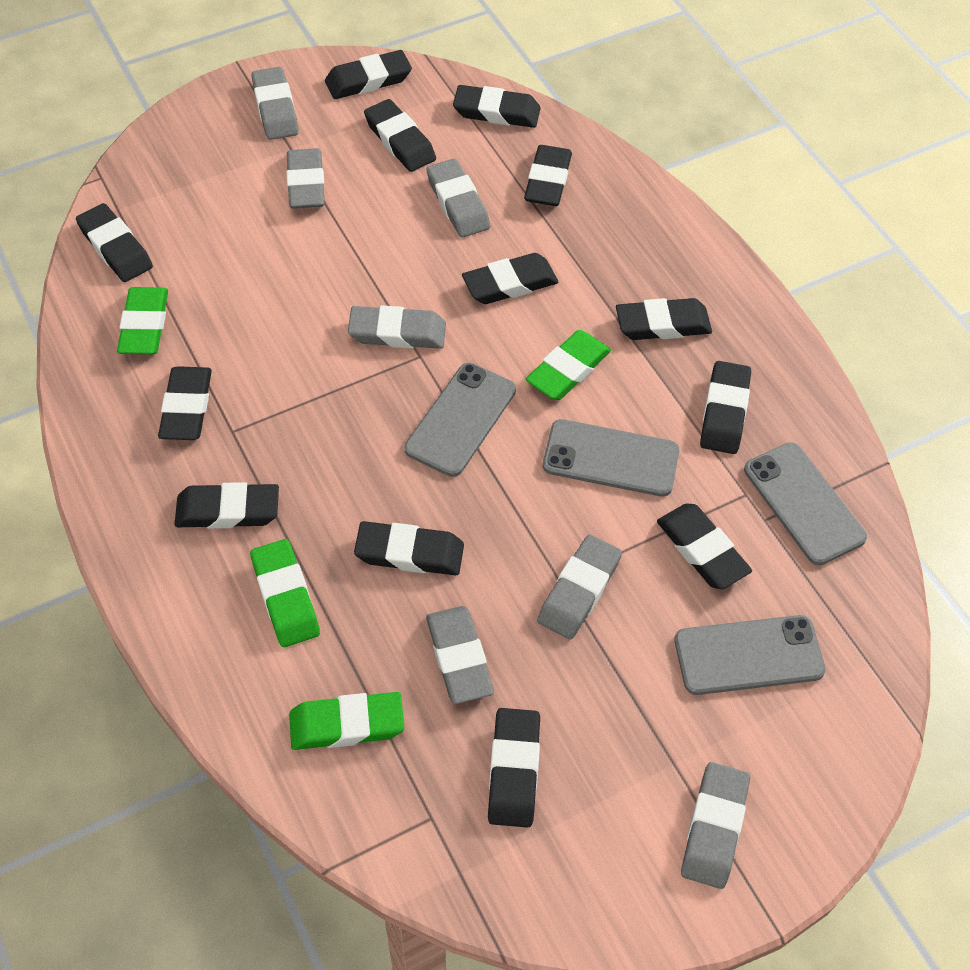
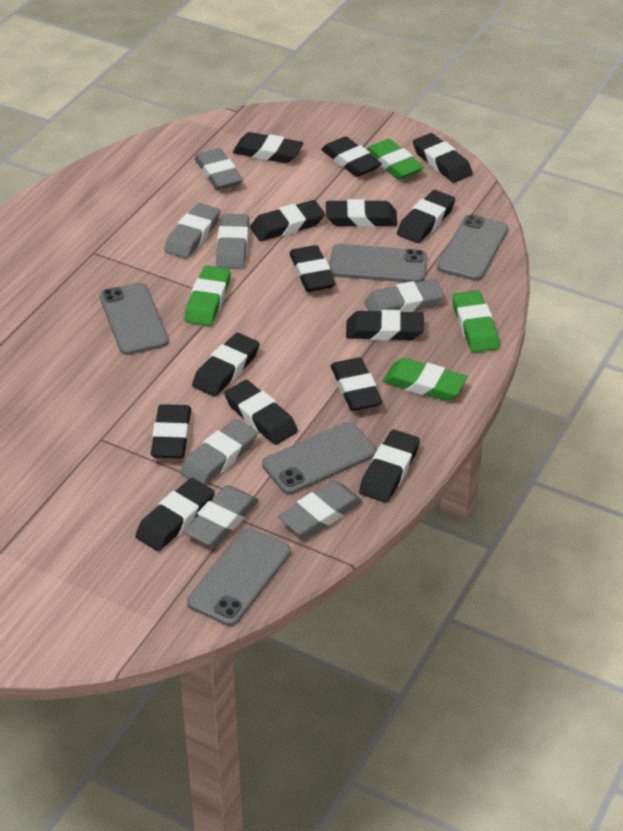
black eraser: 13 -> 14
grey phone: 4 -> 5

